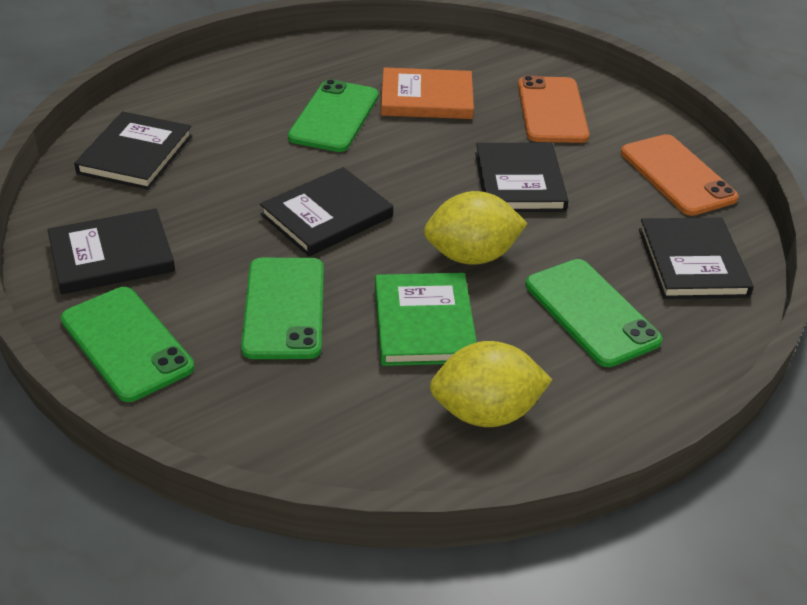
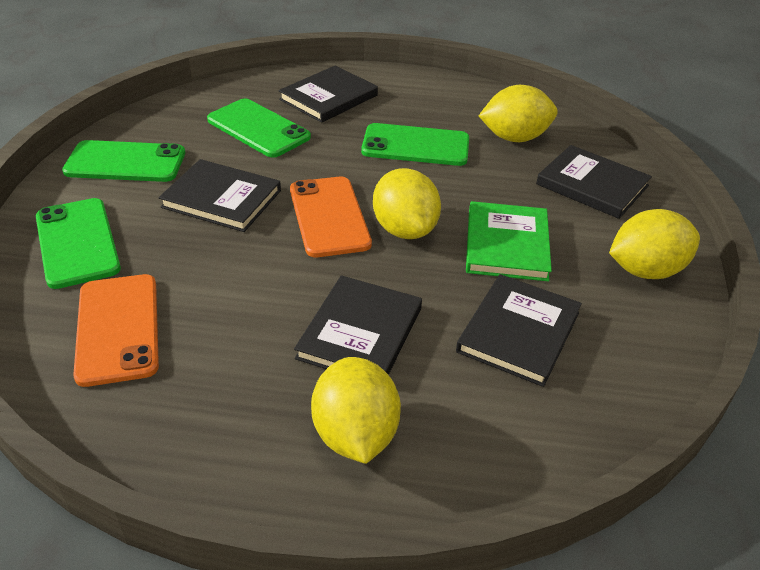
orange book: 1 -> 0
yellow lemon: 2 -> 4

